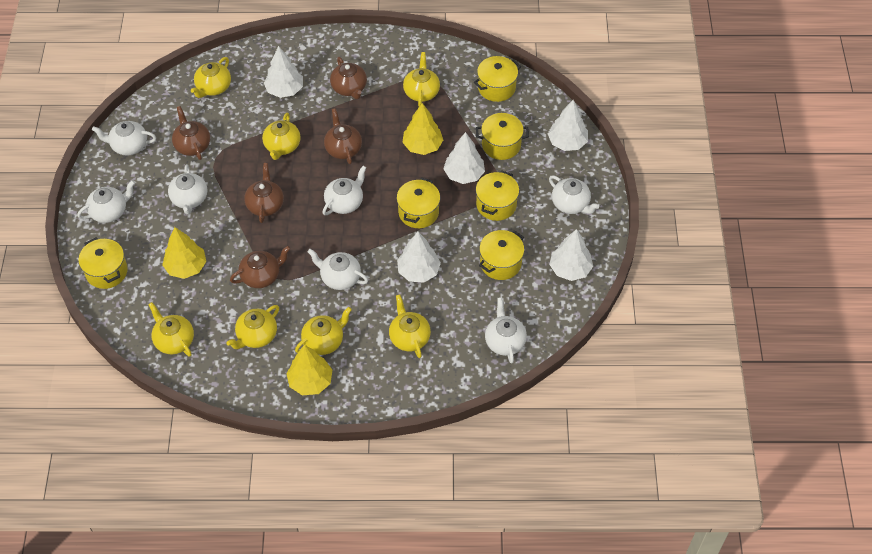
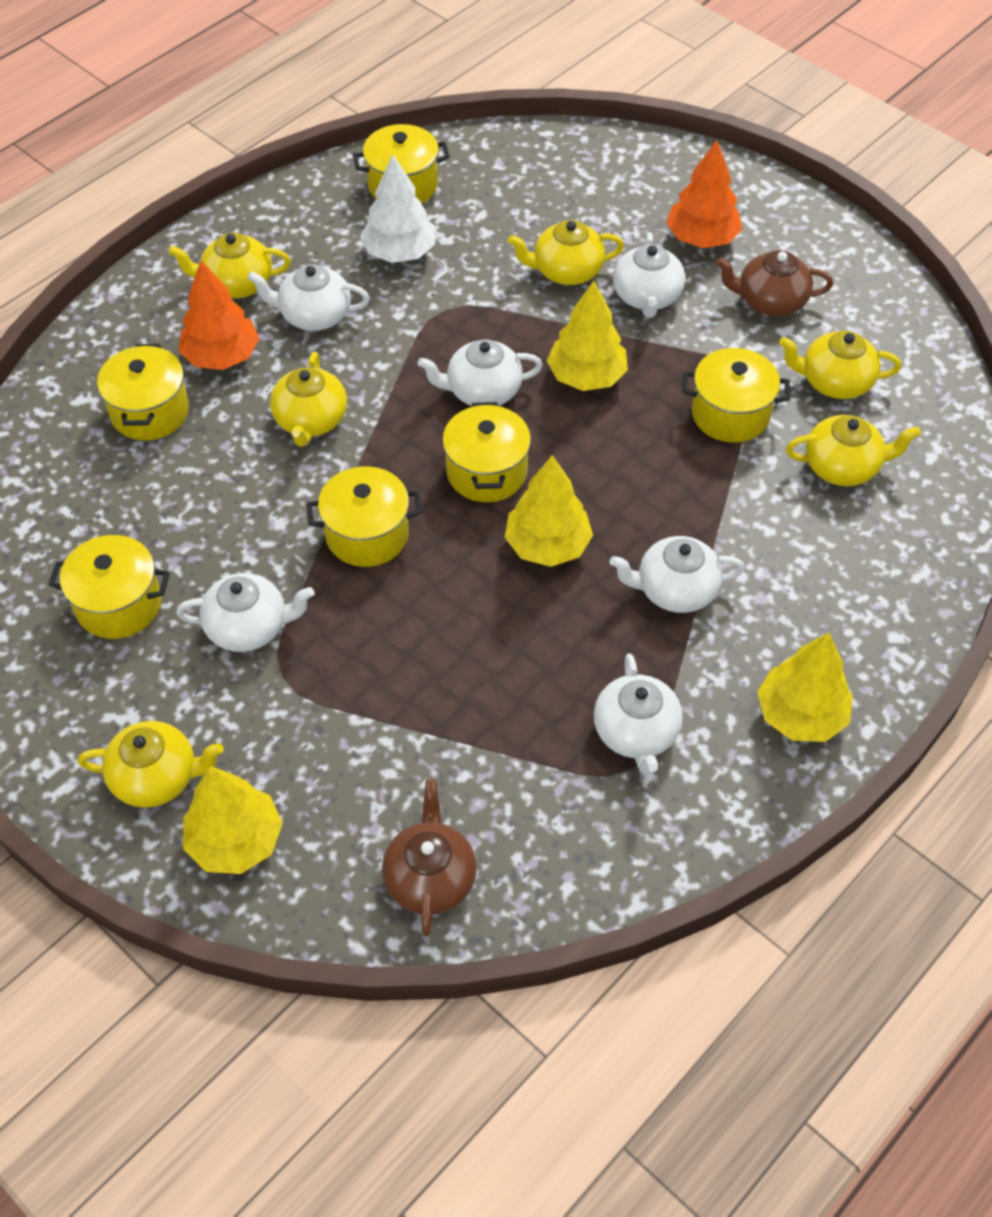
brown teapot: 5 -> 2
orange tree: 0 -> 2
white teapot: 7 -> 6
white tree: 5 -> 1
yellow teapot: 7 -> 6
yellow tree: 3 -> 4

